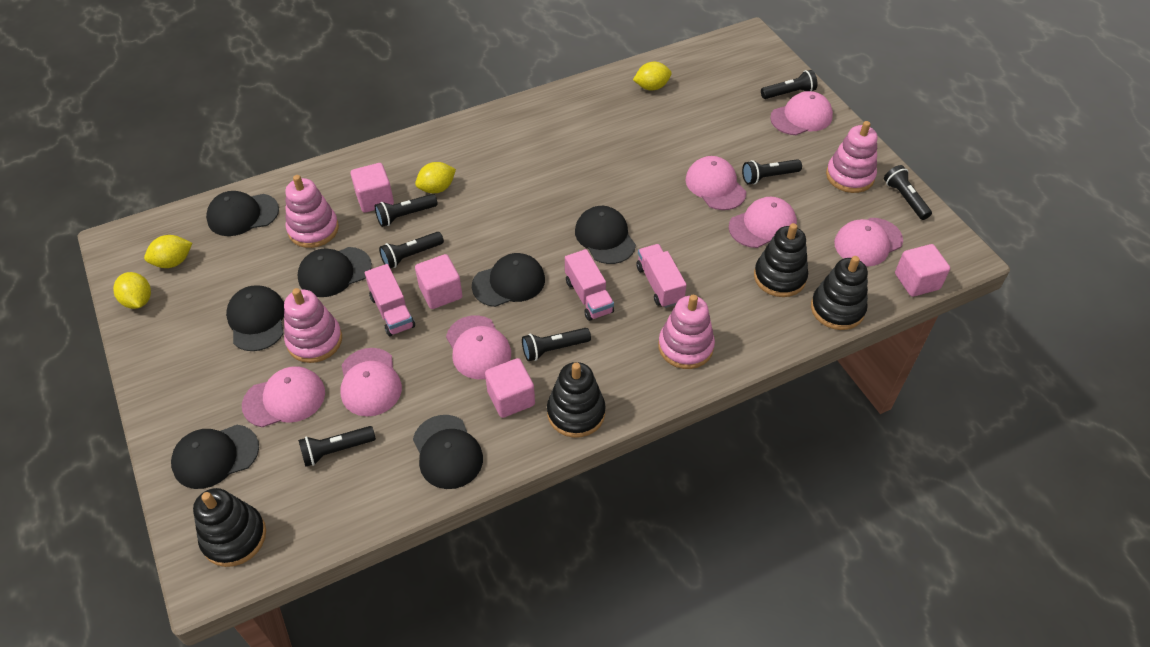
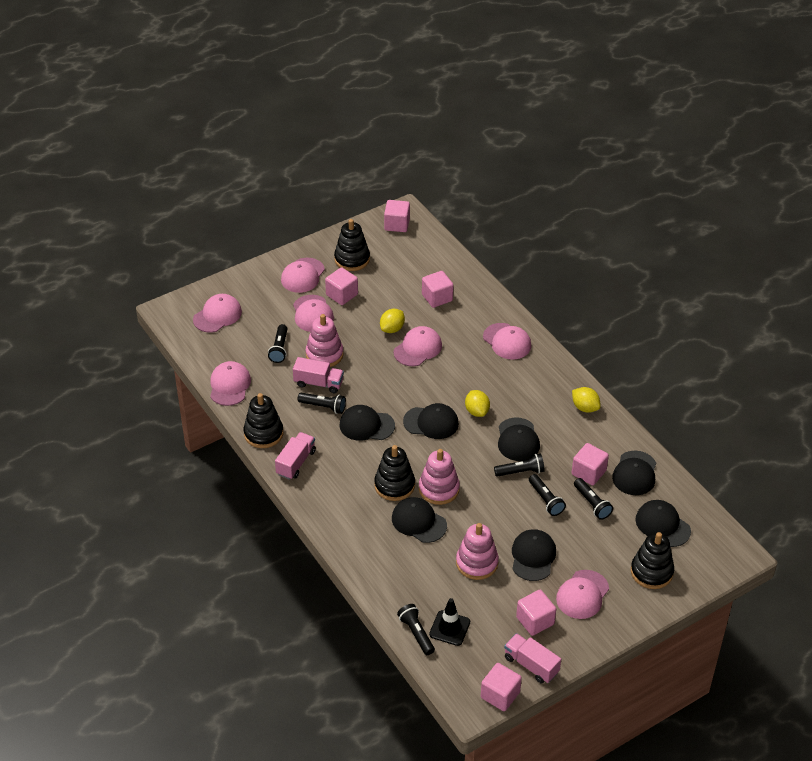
black flashlight: 7 -> 6
black traffic cone: 0 -> 1
pink cube: 4 -> 6
pink stacking toy: 4 -> 3
yellow lemon: 4 -> 3

